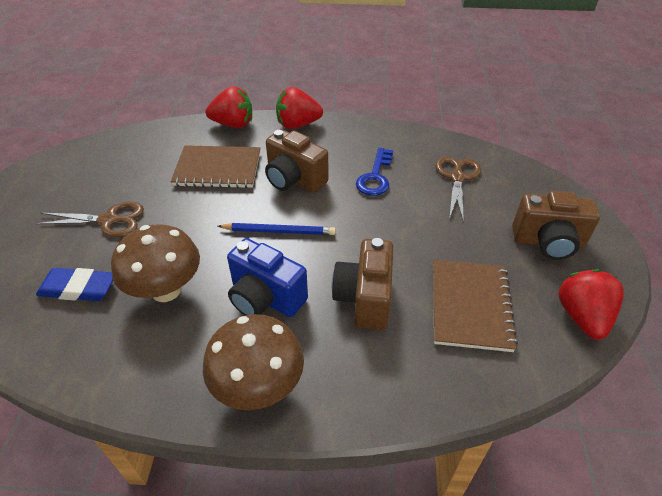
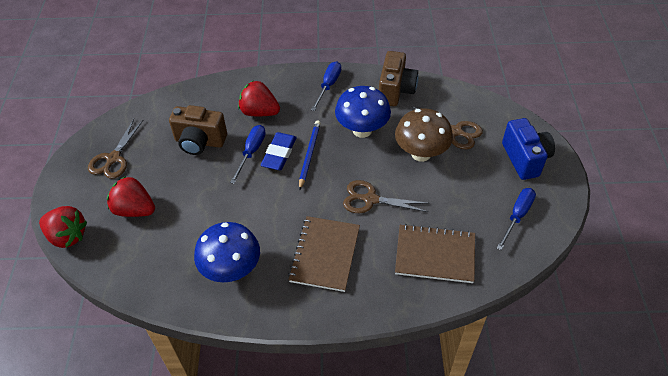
blue key: 1 -> 0
blue mushroom: 0 -> 2
blue screwdriver: 0 -> 3
brown camera: 3 -> 2
brown mushroom: 2 -> 1
brown scissors: 2 -> 3

